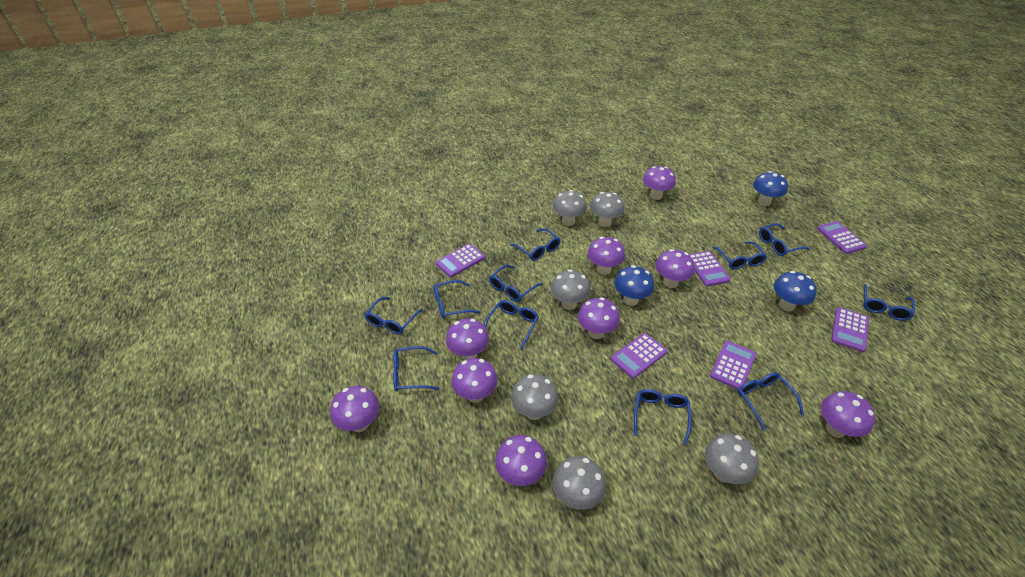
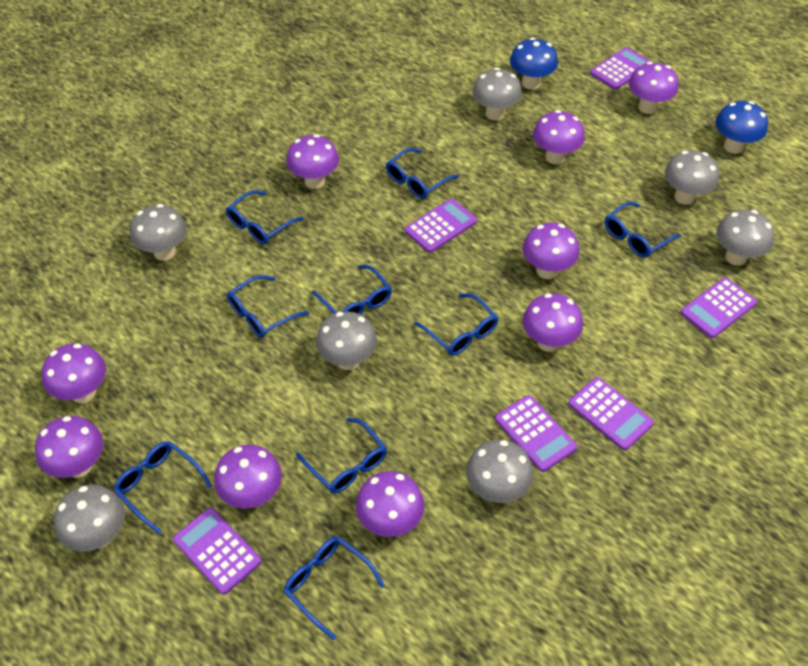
blue glasses: 11 -> 9
blue mushroom: 3 -> 2
grey mushroom: 6 -> 7

